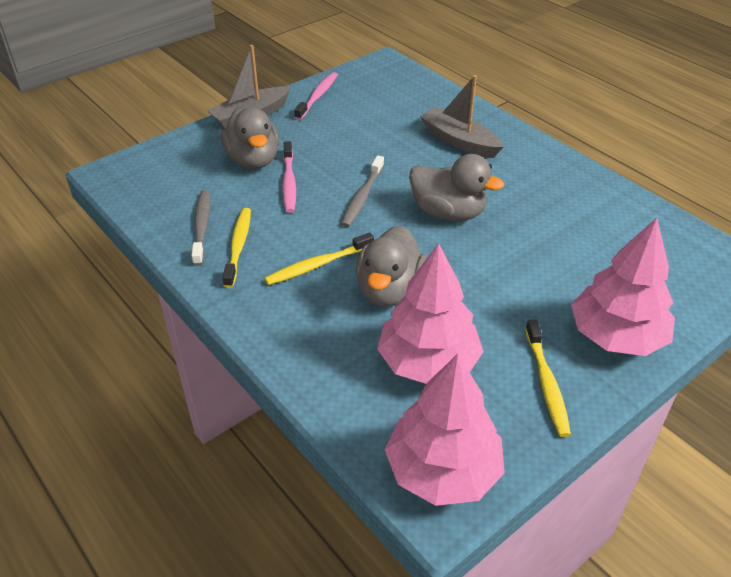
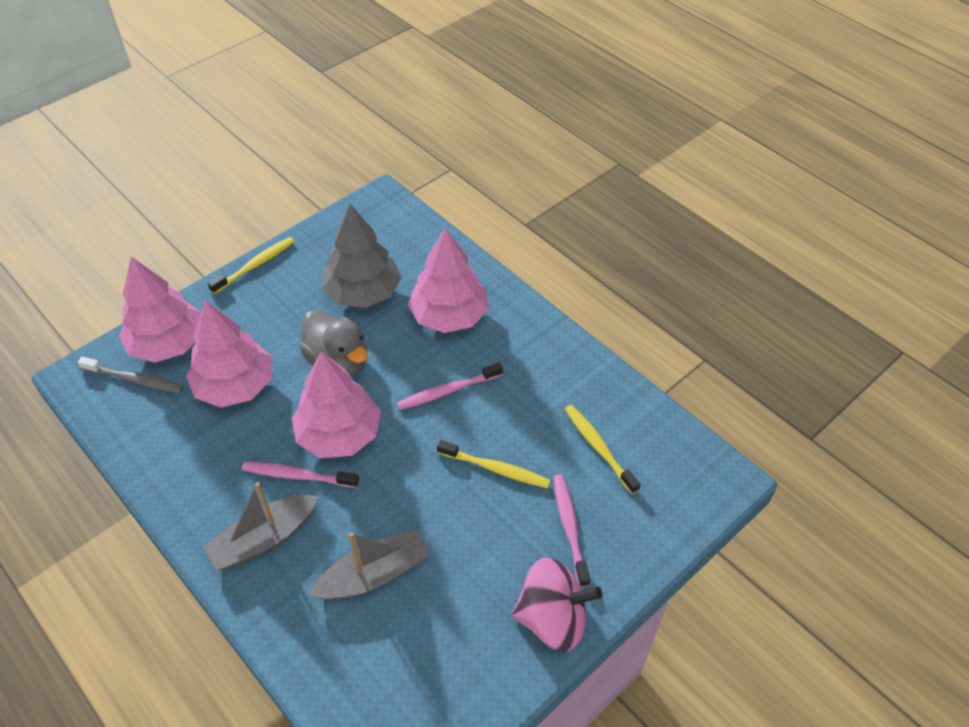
grey duck: 3 -> 1
grey toothbrush: 2 -> 1
grey tree: 0 -> 1
pink spinning top: 0 -> 1
pink toothbrush: 2 -> 3
pink tree: 3 -> 4

